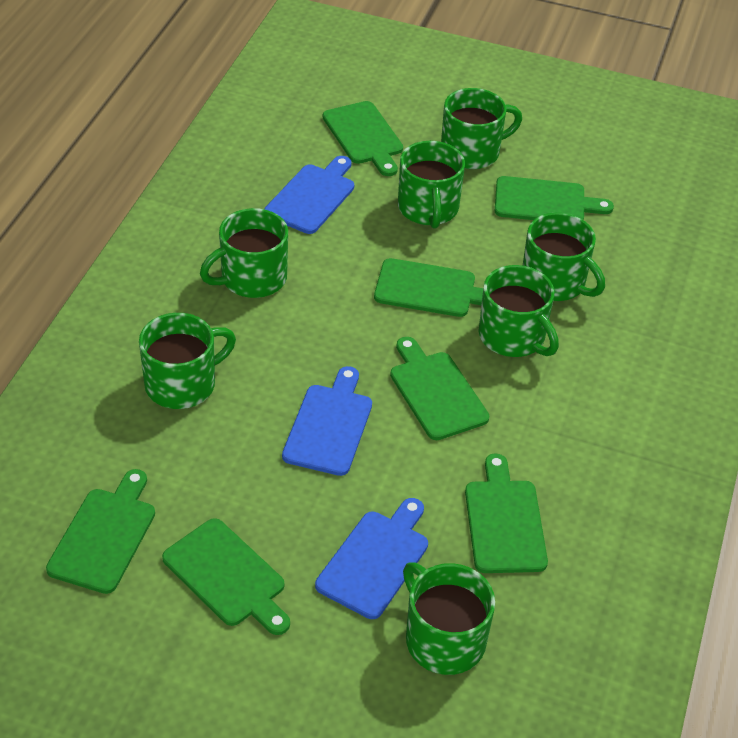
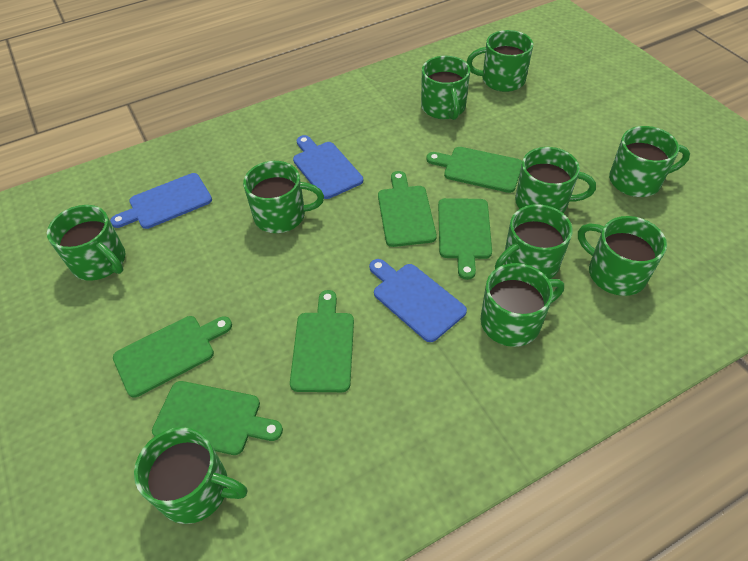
green cutting board: 7 -> 6
green mug: 7 -> 10

